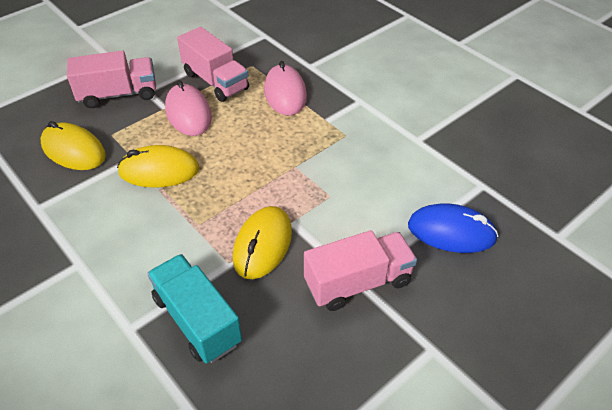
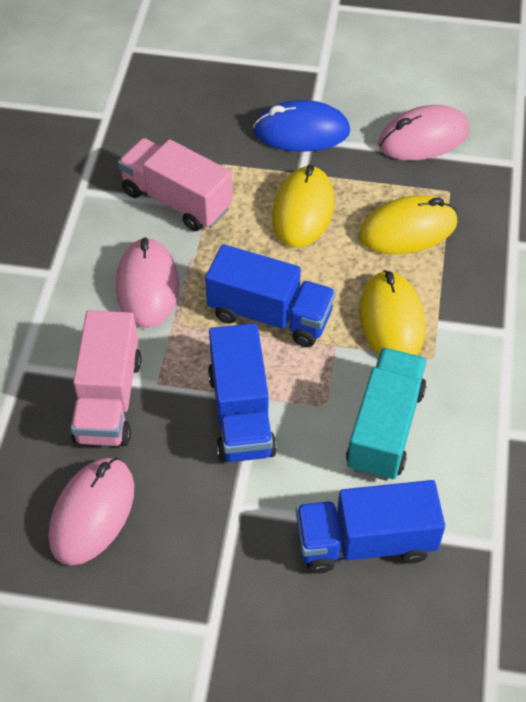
blue truck: 0 -> 3
pink mouse: 2 -> 3
pink truck: 3 -> 2

